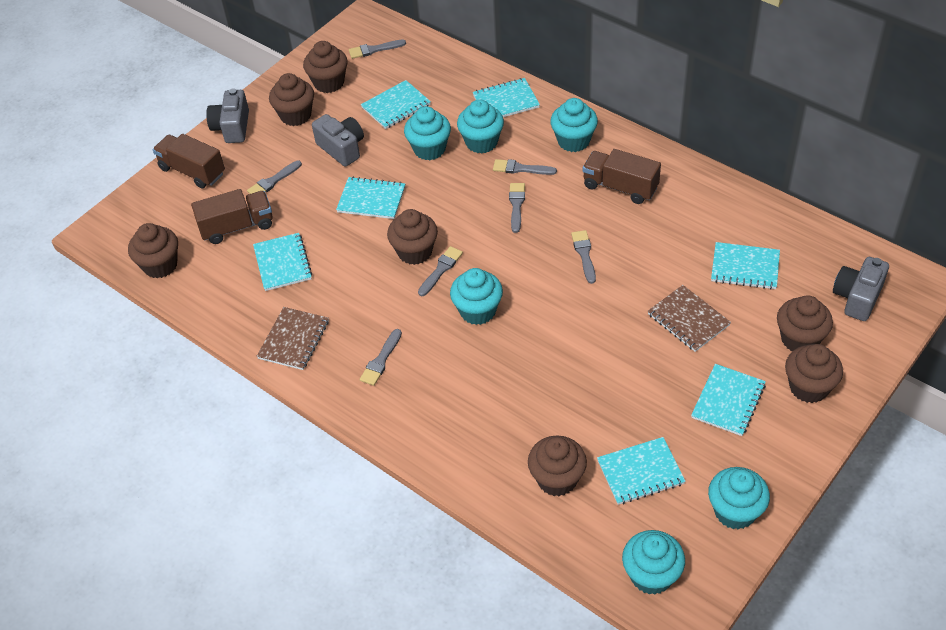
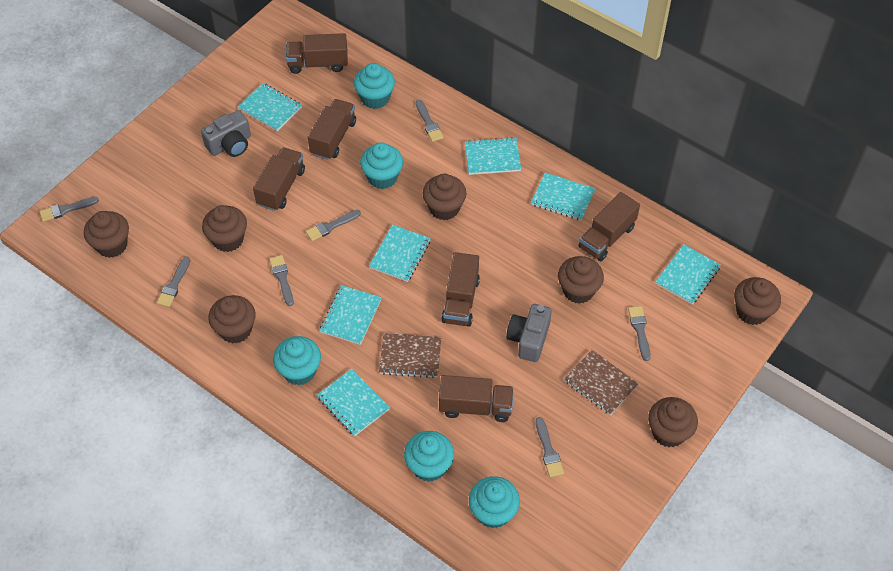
brown truck: 3 -> 6
grey camera: 3 -> 2
turquoise cupcake: 6 -> 5

